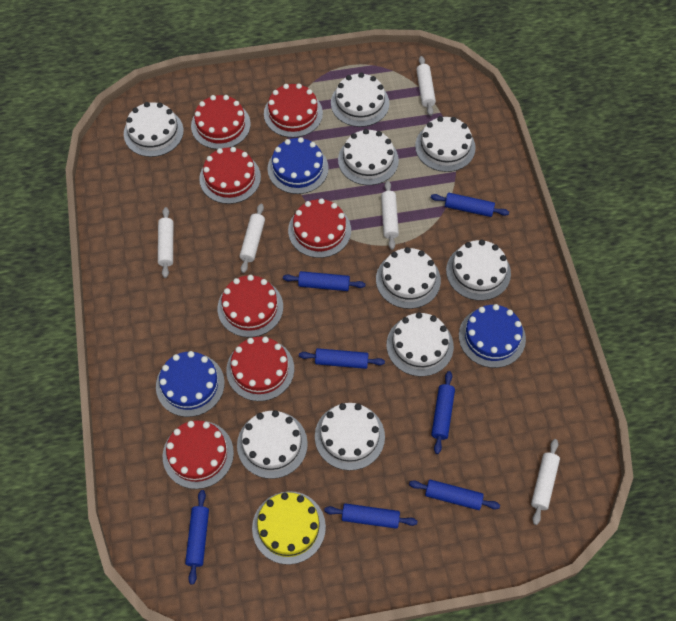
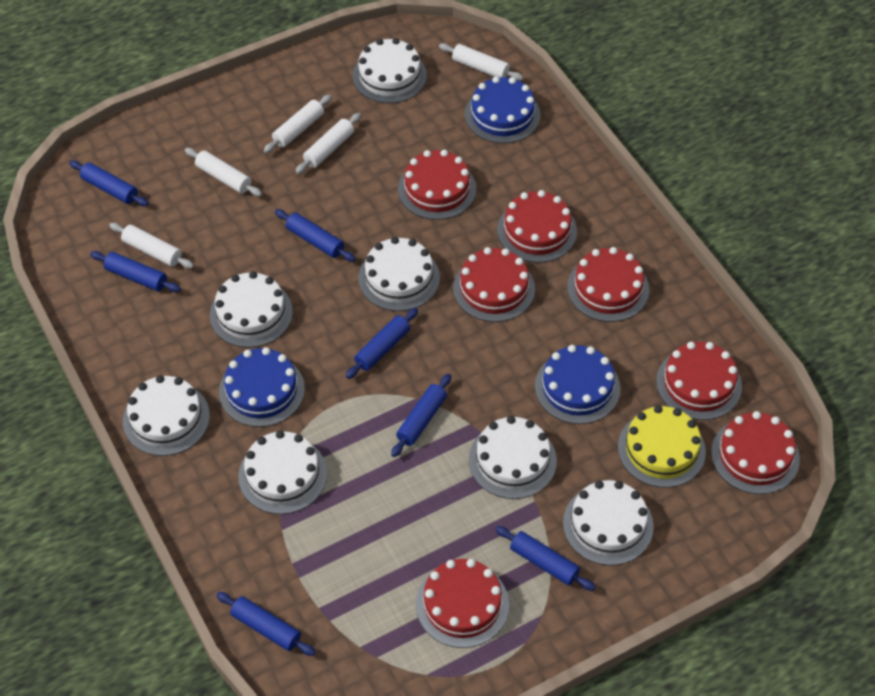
white cake: 9 -> 7

